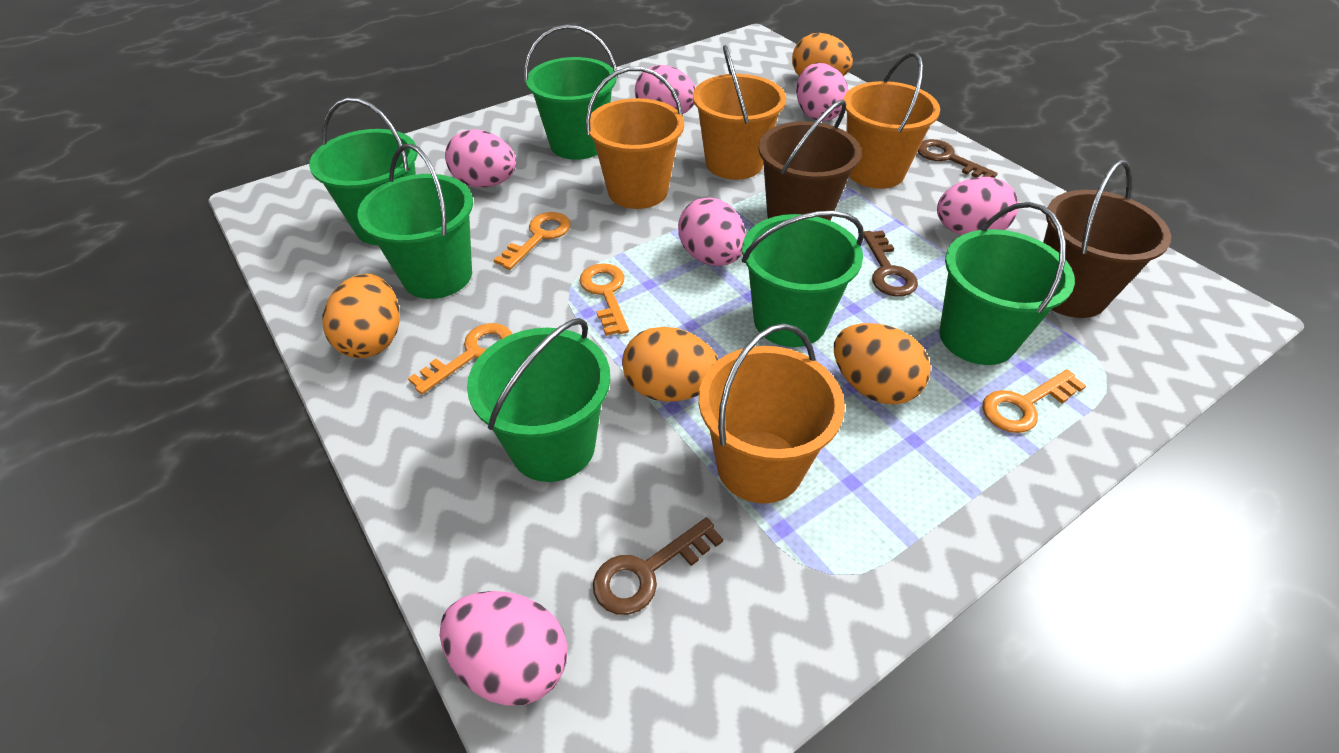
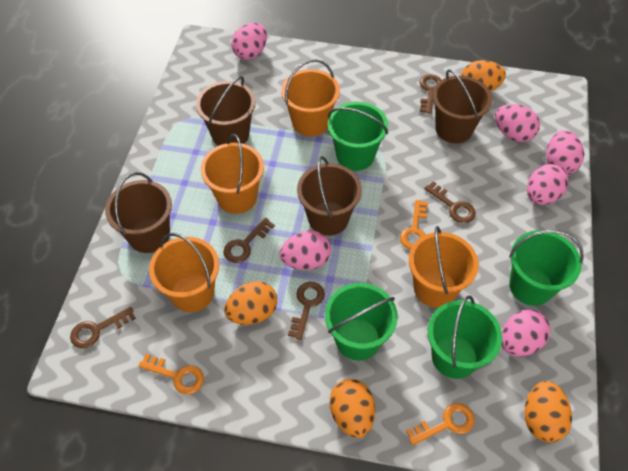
brown bucket: 2 -> 4
brown key: 3 -> 5
green bucket: 6 -> 4
orange key: 4 -> 3

